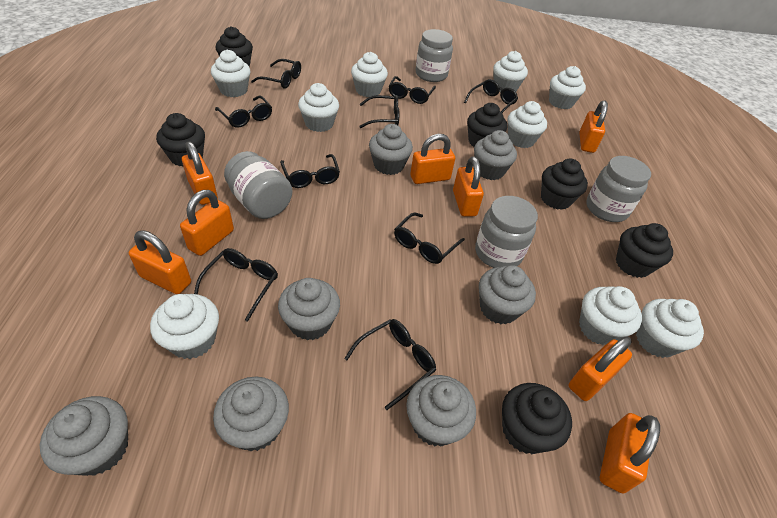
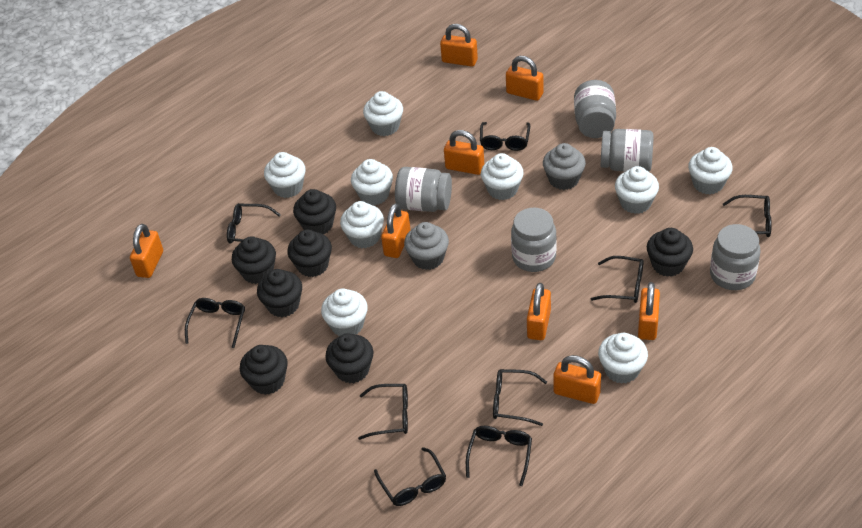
black cupcake: 6 -> 7
grey cupcake: 7 -> 2
grey jar: 4 -> 5

